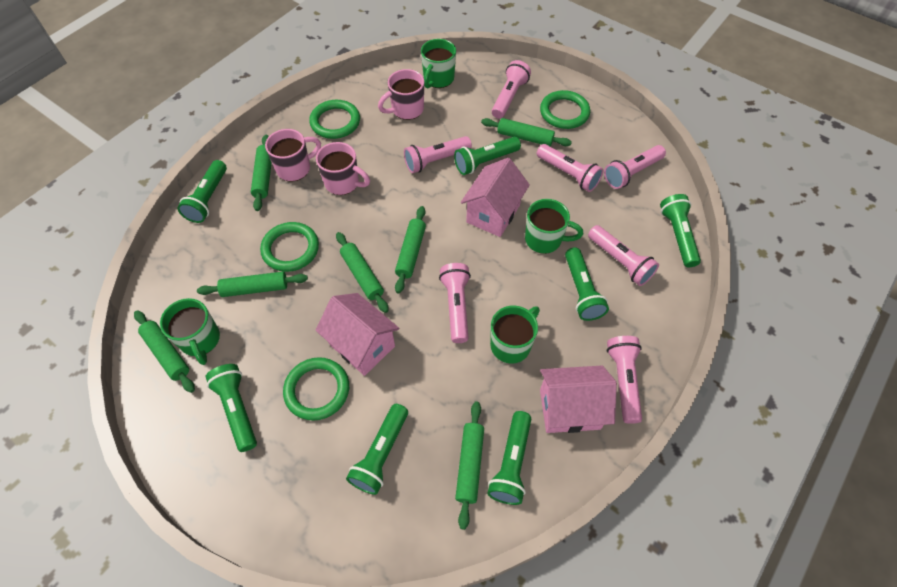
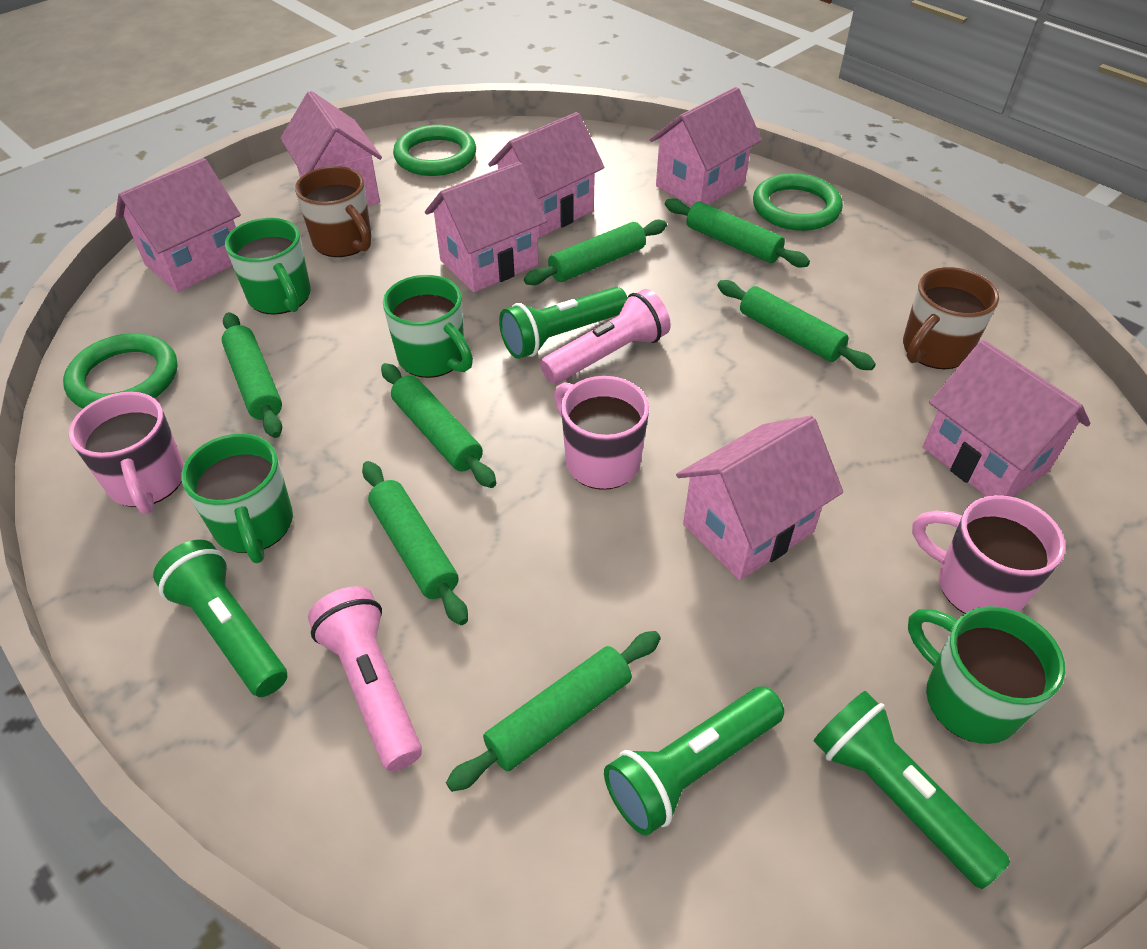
brown mug: 0 -> 2
green flashlight: 7 -> 4
green ring: 4 -> 3
pink flashlight: 7 -> 2
pink house: 3 -> 7

